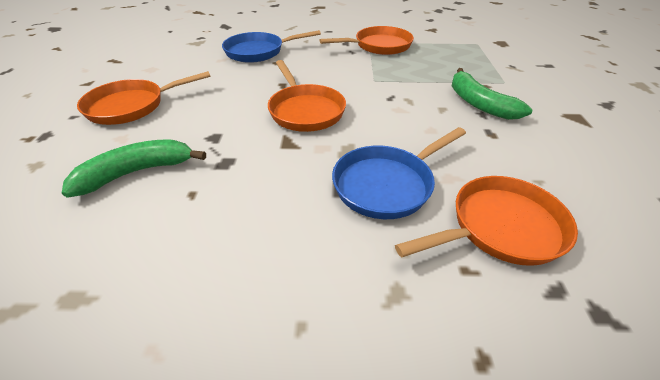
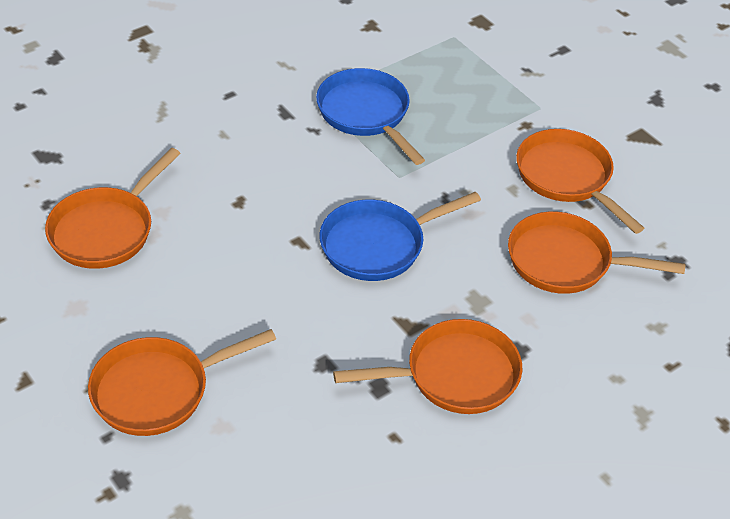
green banana: 2 -> 0
orange pan: 4 -> 5

